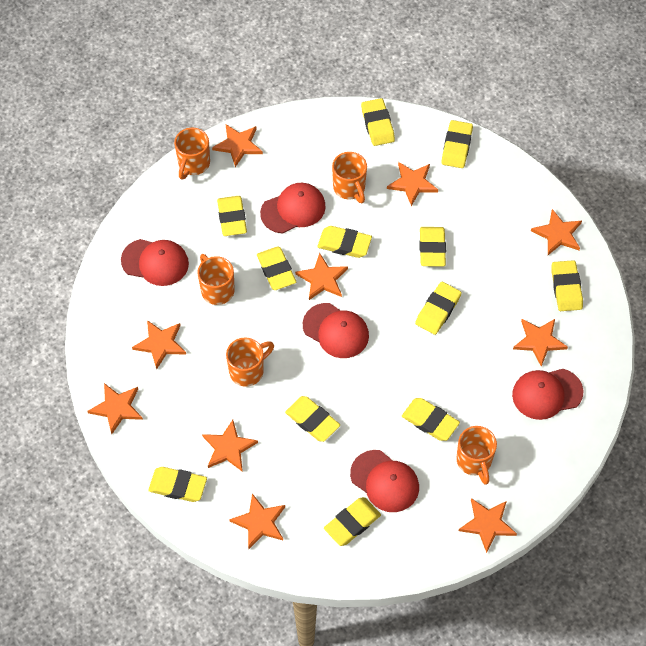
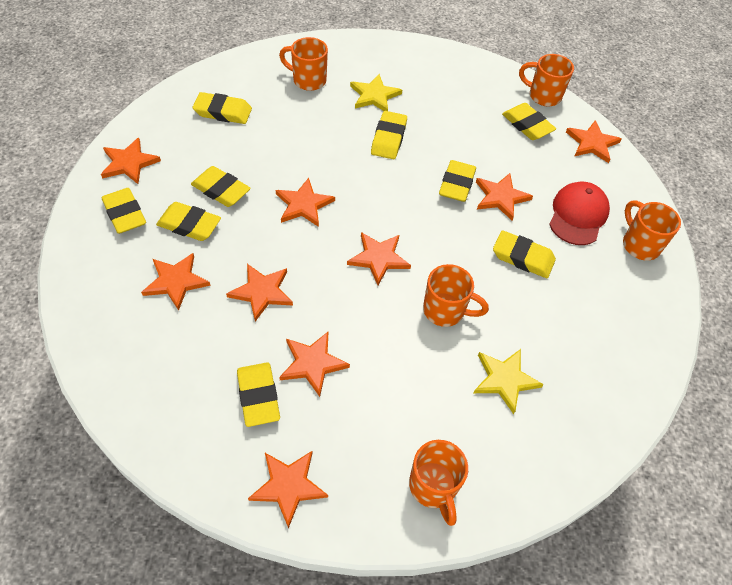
orange star: 10 -> 9
red cap: 5 -> 1
yellow eraser: 12 -> 9
yellow star: 0 -> 2

